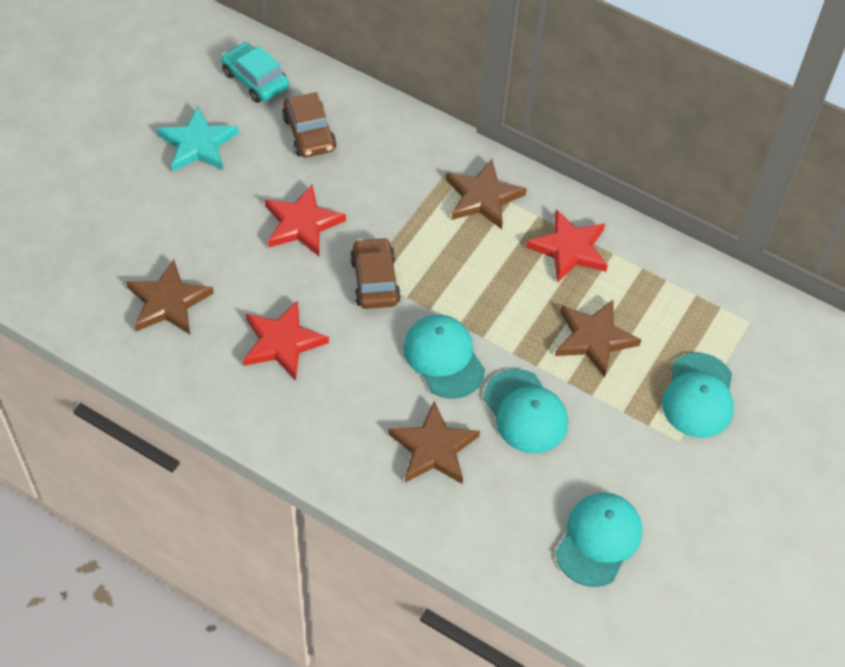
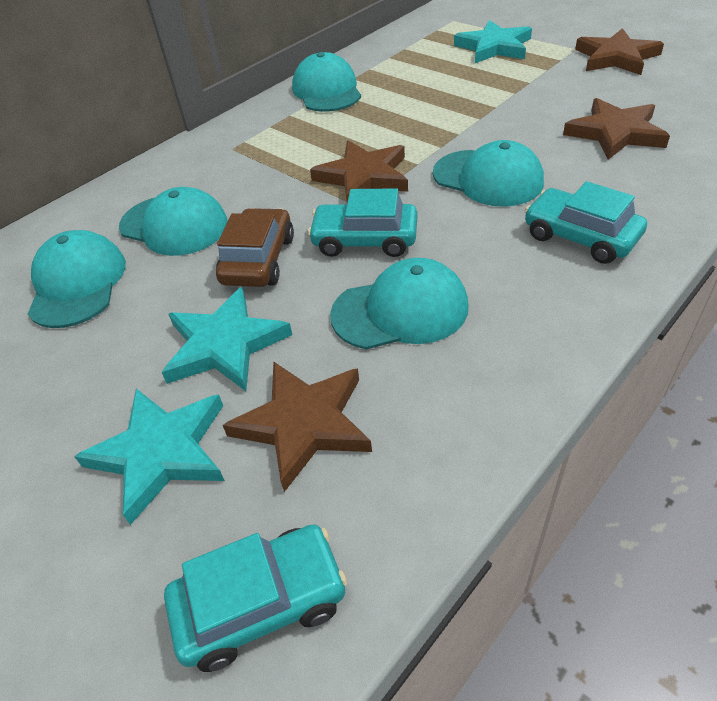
brown car: 2 -> 1
red star: 3 -> 0
turquoise cap: 4 -> 5
turquoise car: 1 -> 3
turquoise star: 1 -> 3

